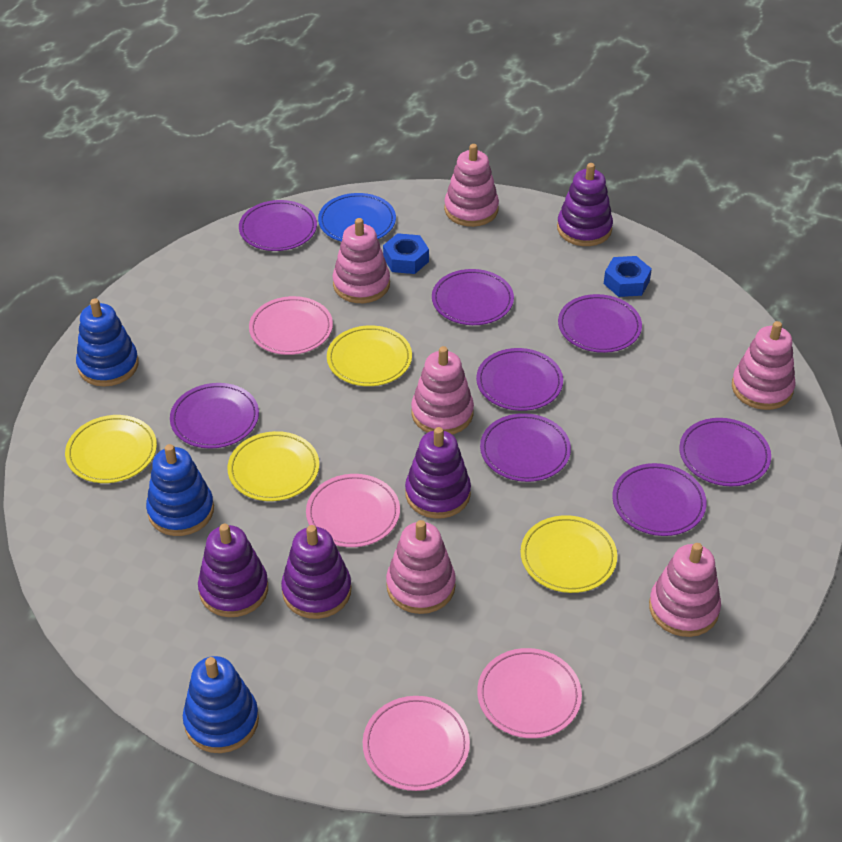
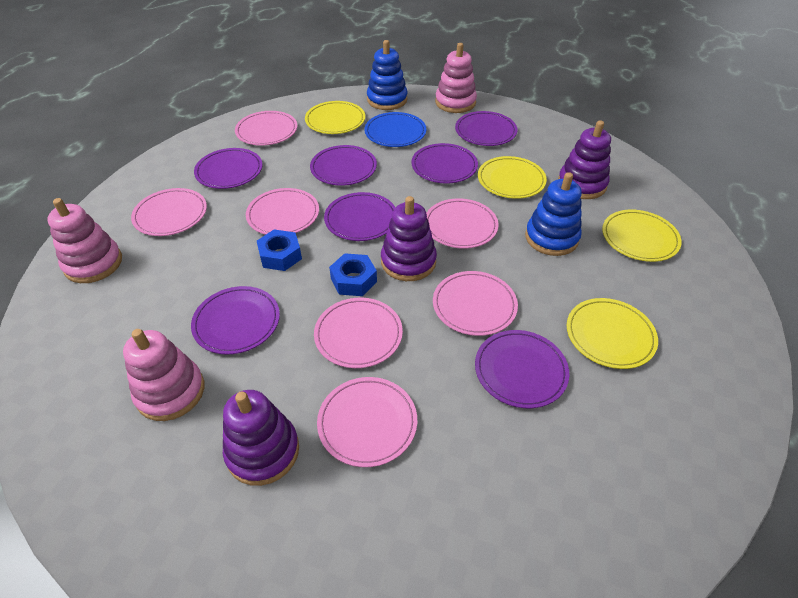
blue stacking toy: 3 -> 2
pink plate: 4 -> 7
pink stacking toy: 6 -> 3
purple plate: 8 -> 7
purple stacking toy: 4 -> 3

